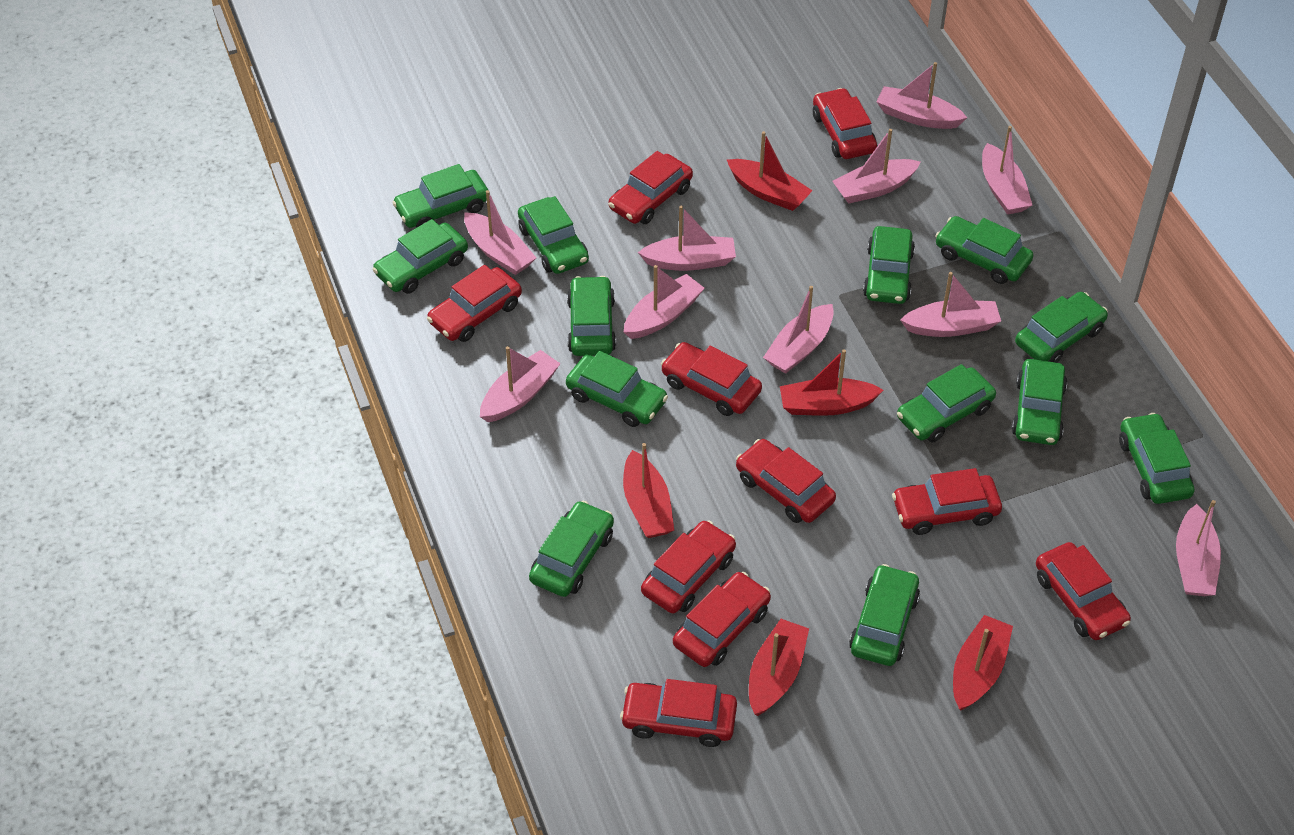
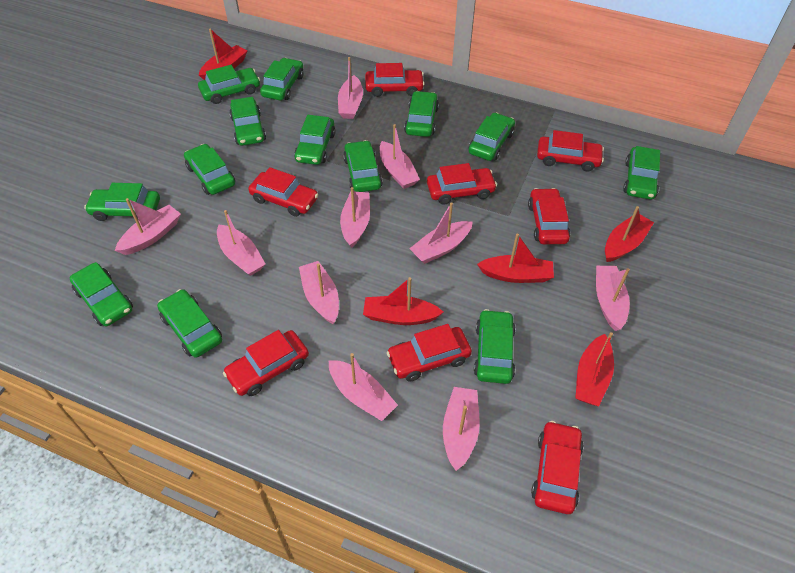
red car: 10 -> 8

